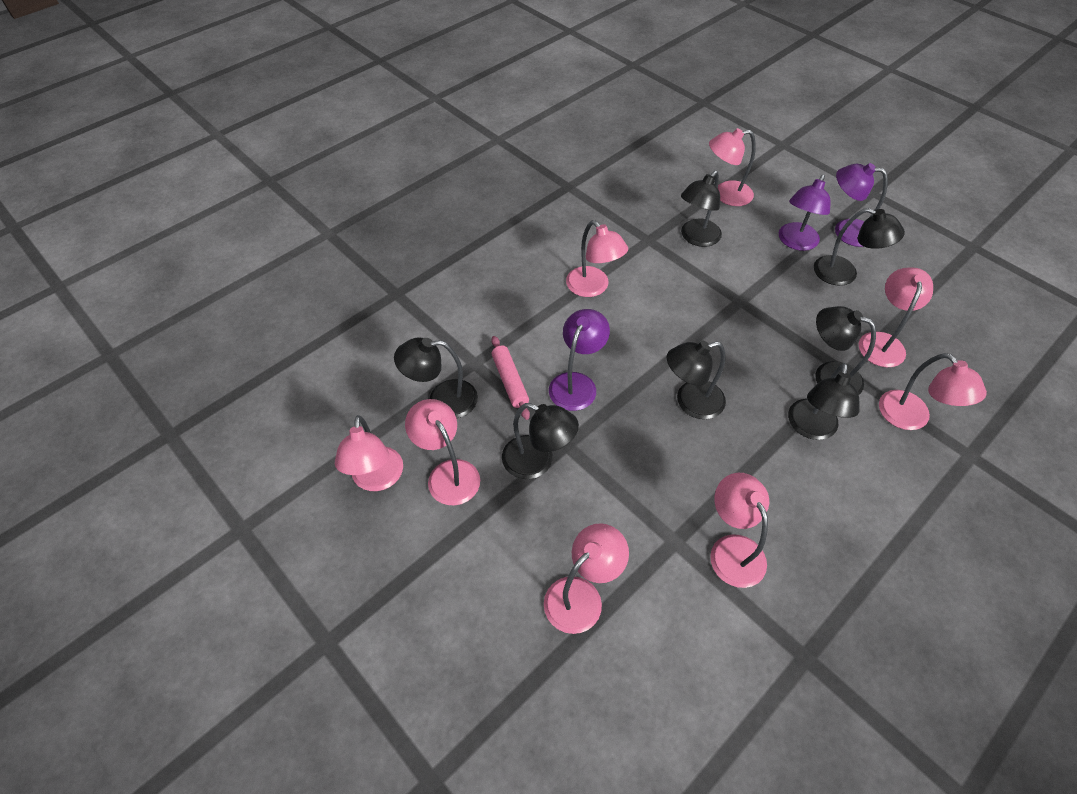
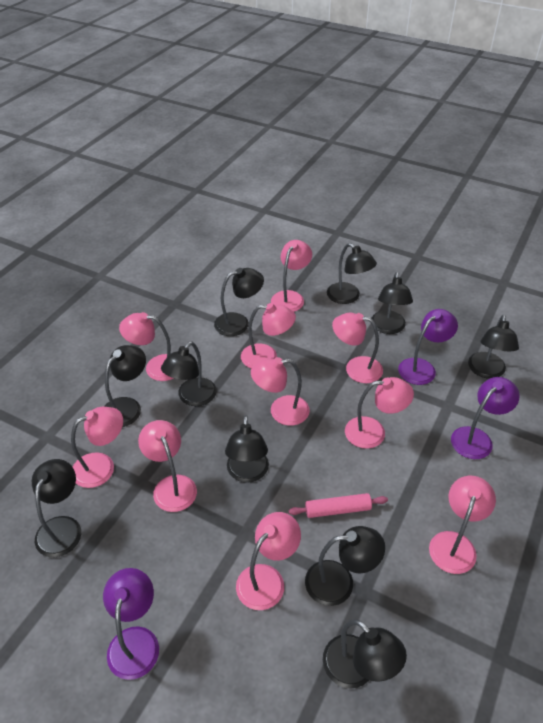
black lamp: 7 -> 10
pink lamp: 8 -> 10

